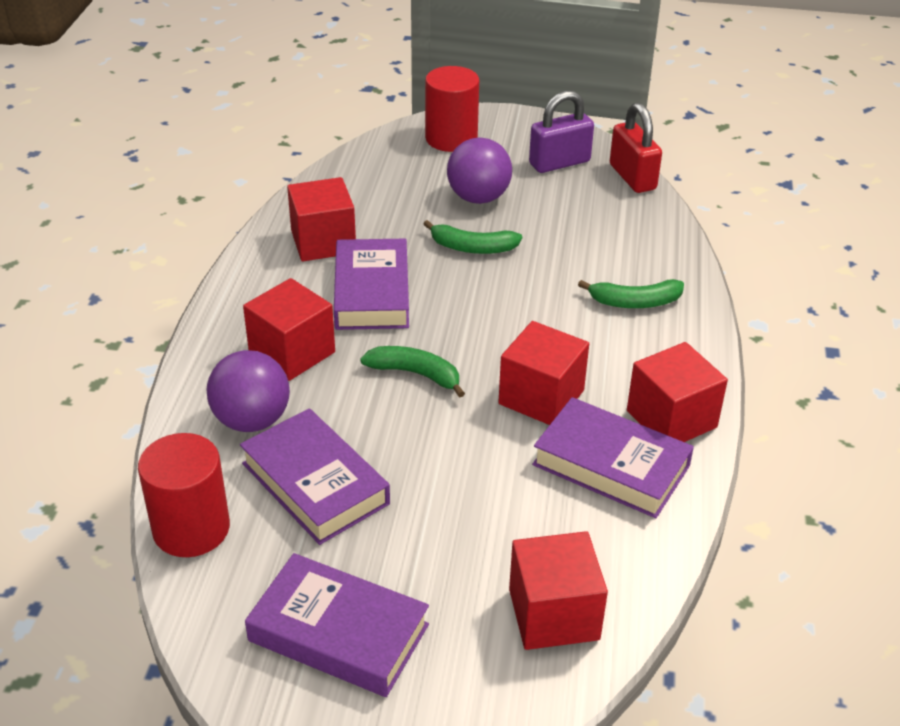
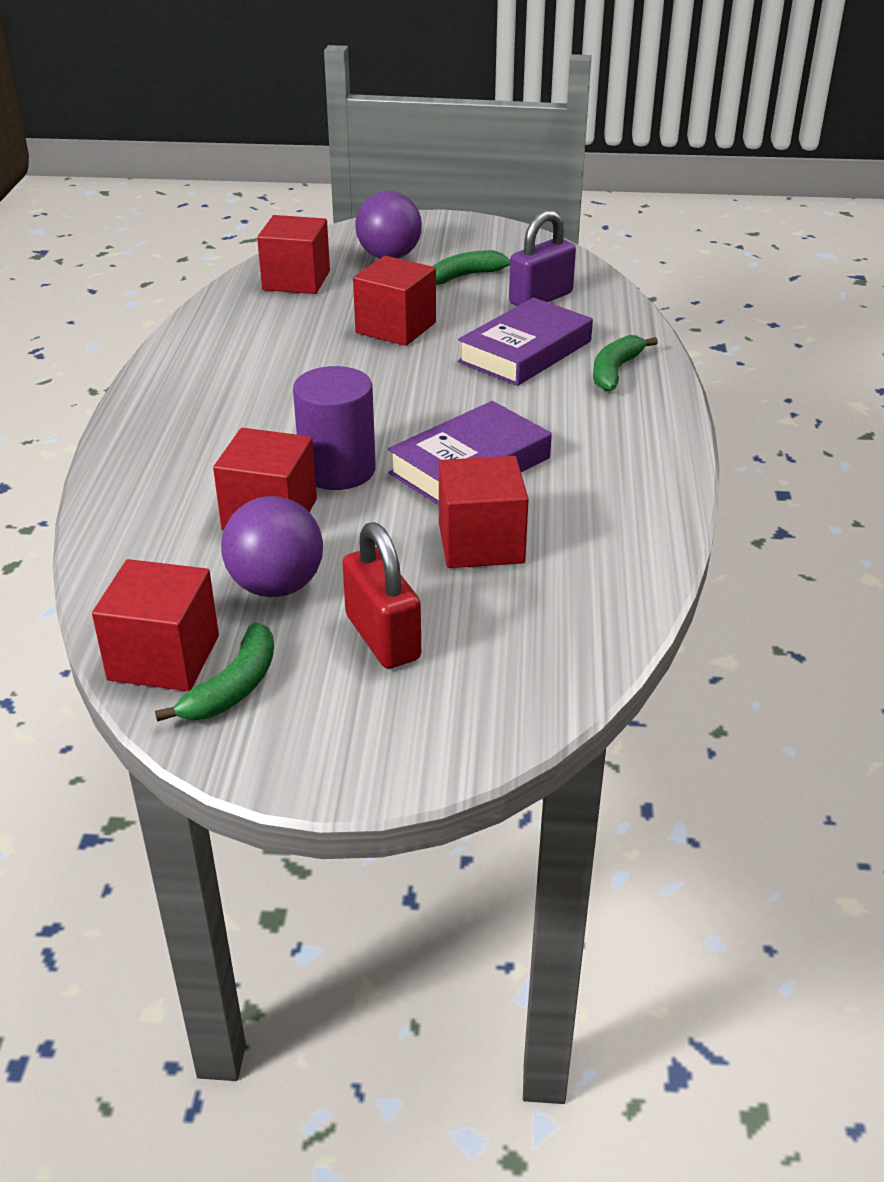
purple book: 4 -> 2
purple cylinder: 0 -> 1
red cylinder: 2 -> 0

